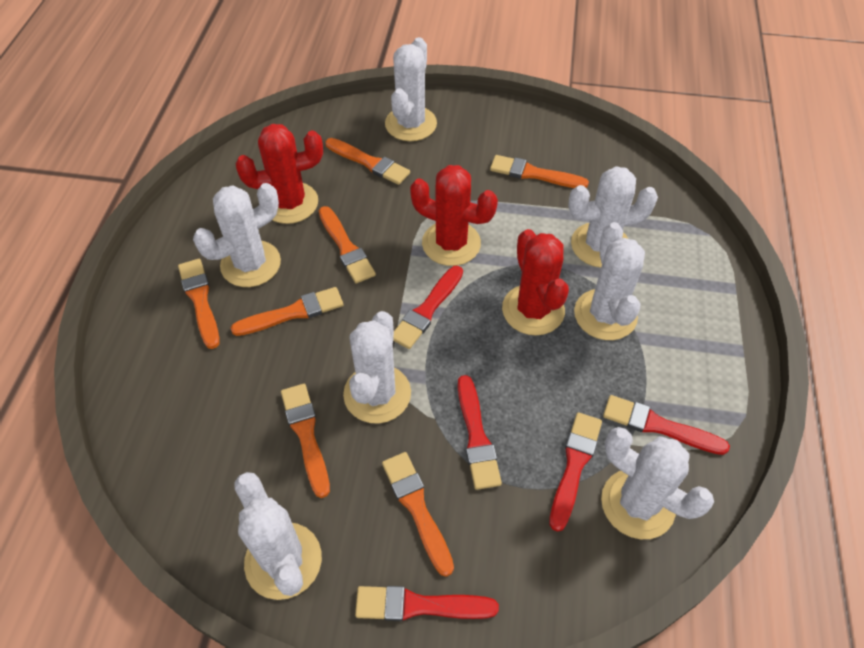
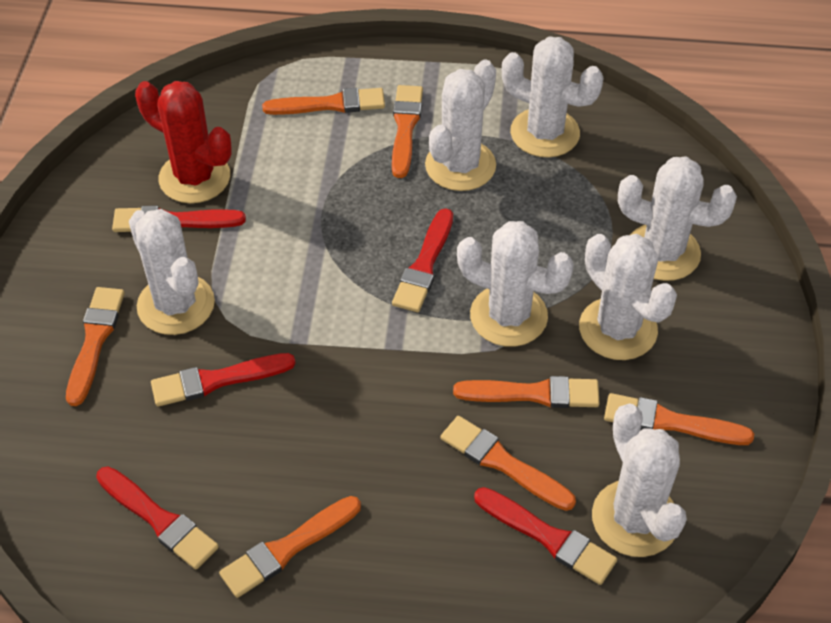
red cactus: 3 -> 1

